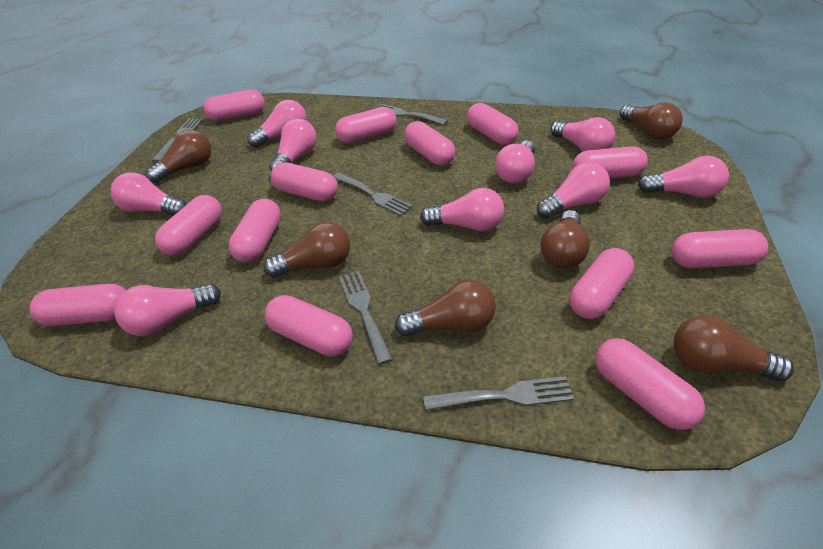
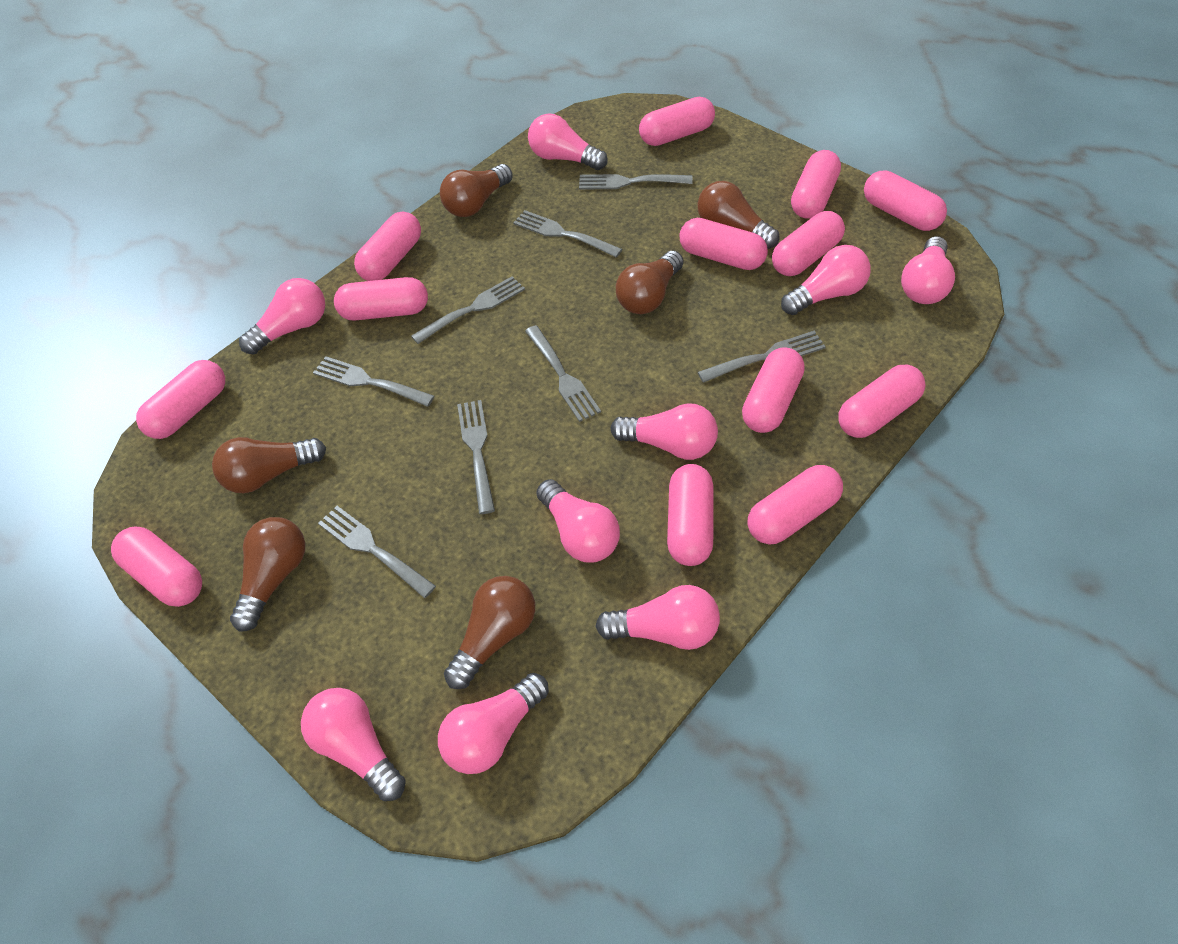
grey fork: 5 -> 8

